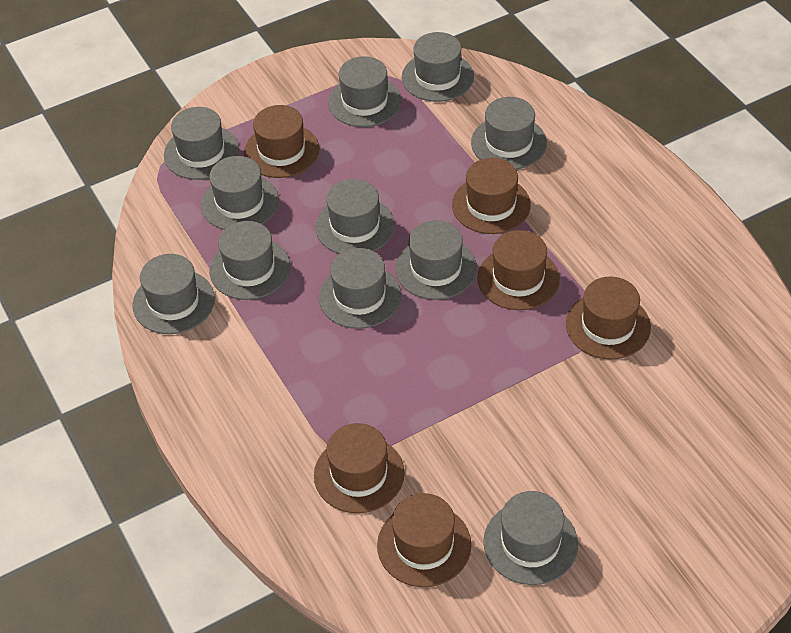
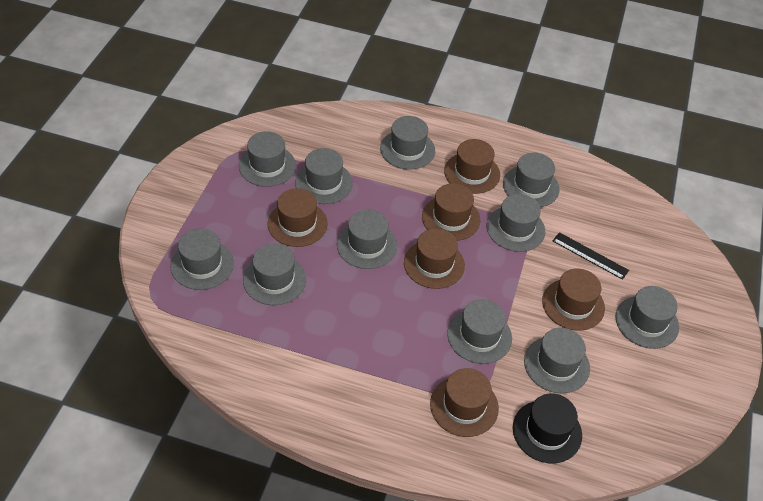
black hat: 0 -> 1
black ruler: 0 -> 1

